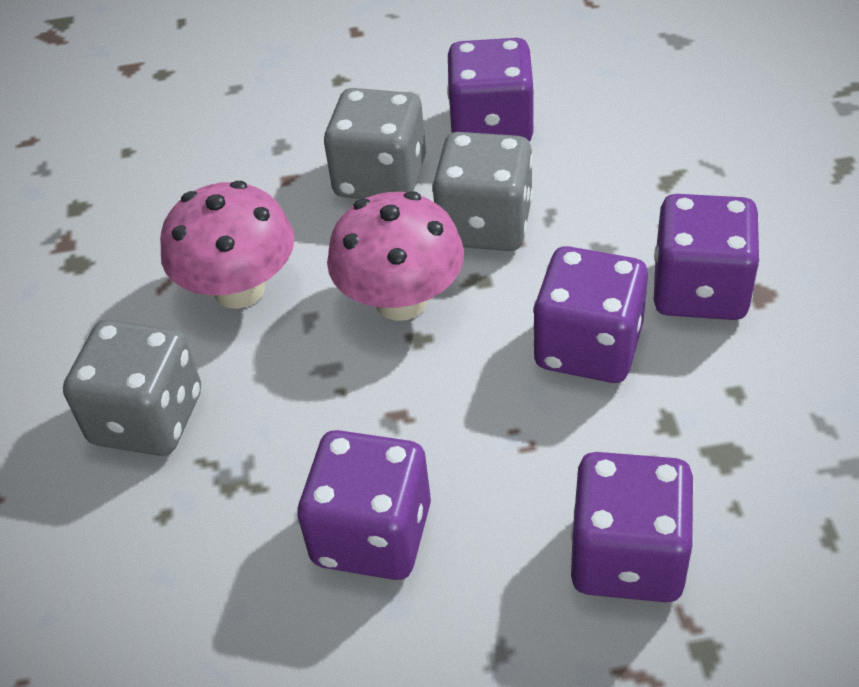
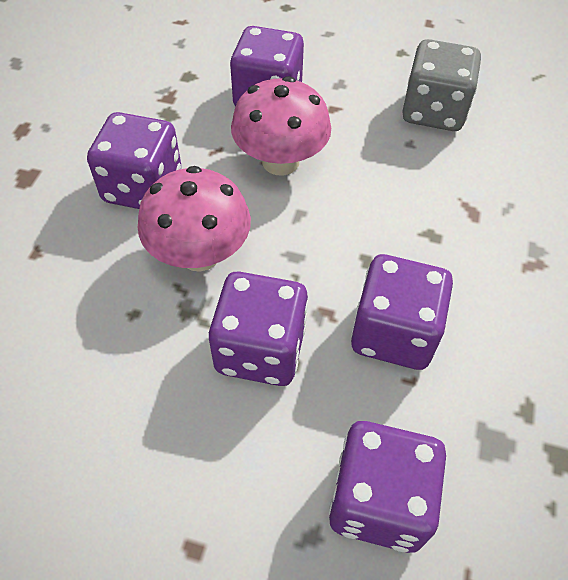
grey dice: 3 -> 1

